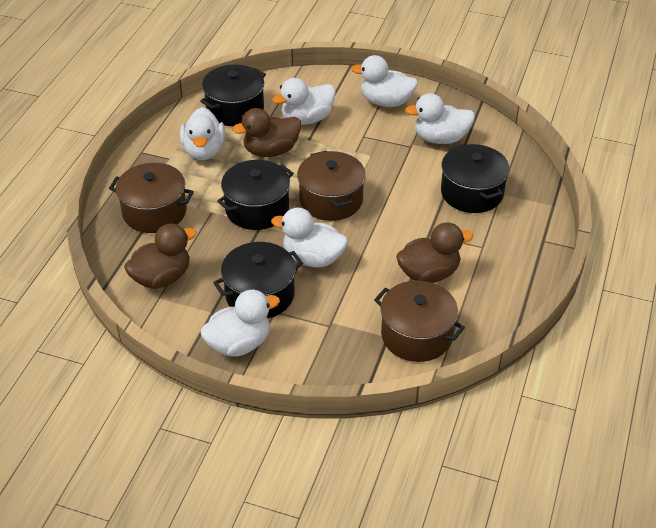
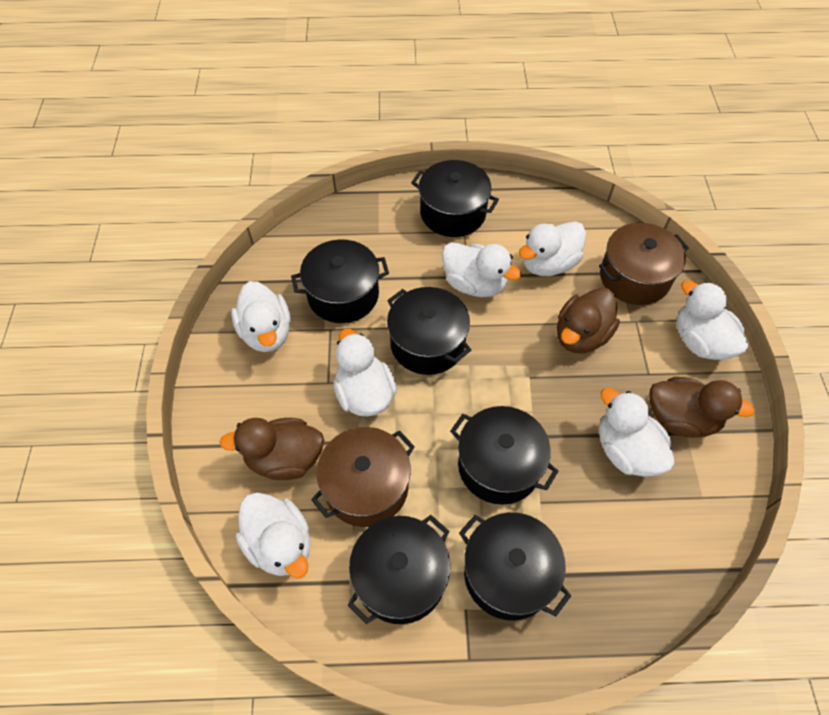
black pot: 4 -> 6
brown pot: 3 -> 2
white duck: 6 -> 7

